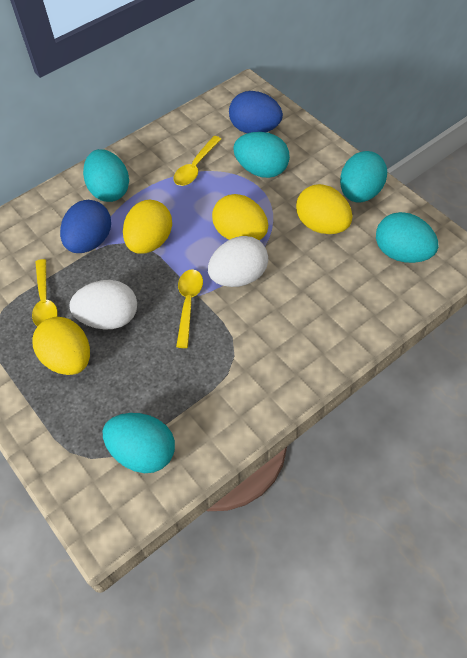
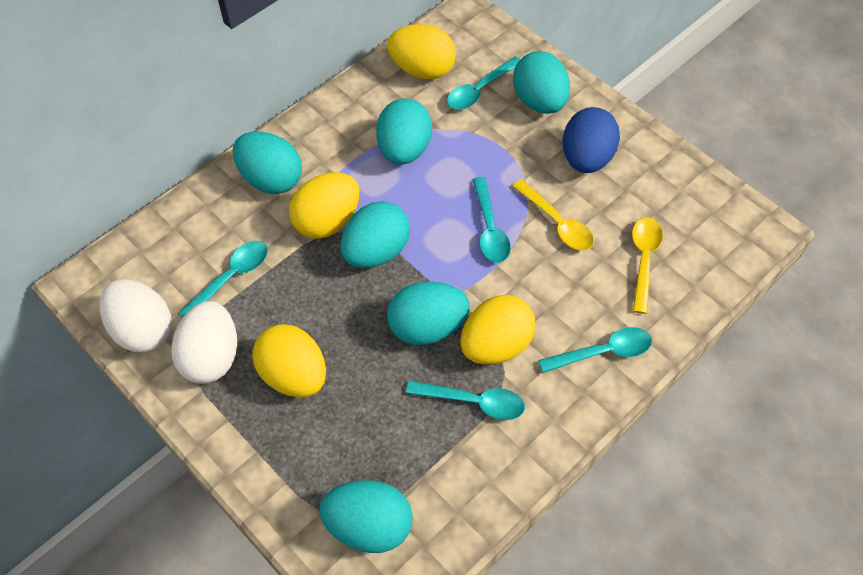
blue egg: 2 -> 1
turquoise egg: 5 -> 6
turquoise spoon: 0 -> 5
yellow spoon: 3 -> 2

